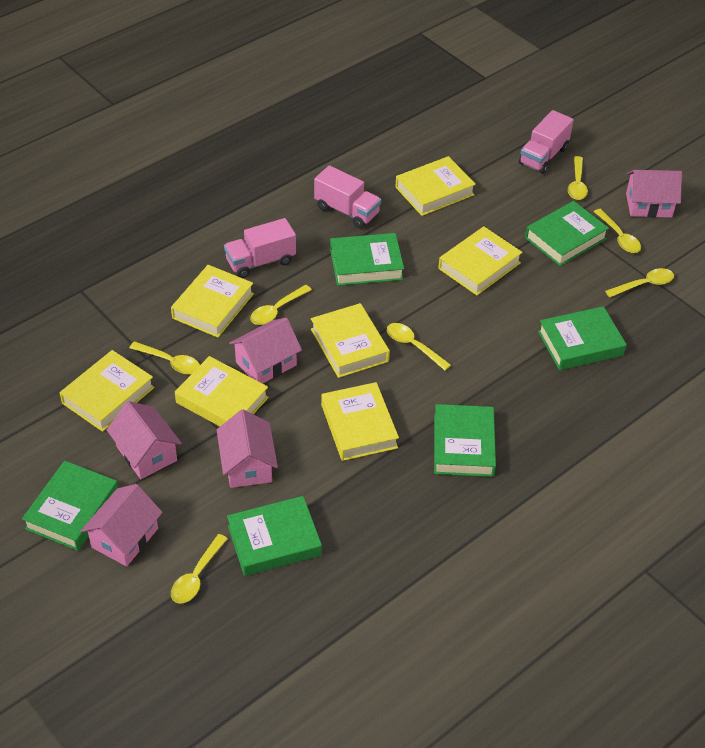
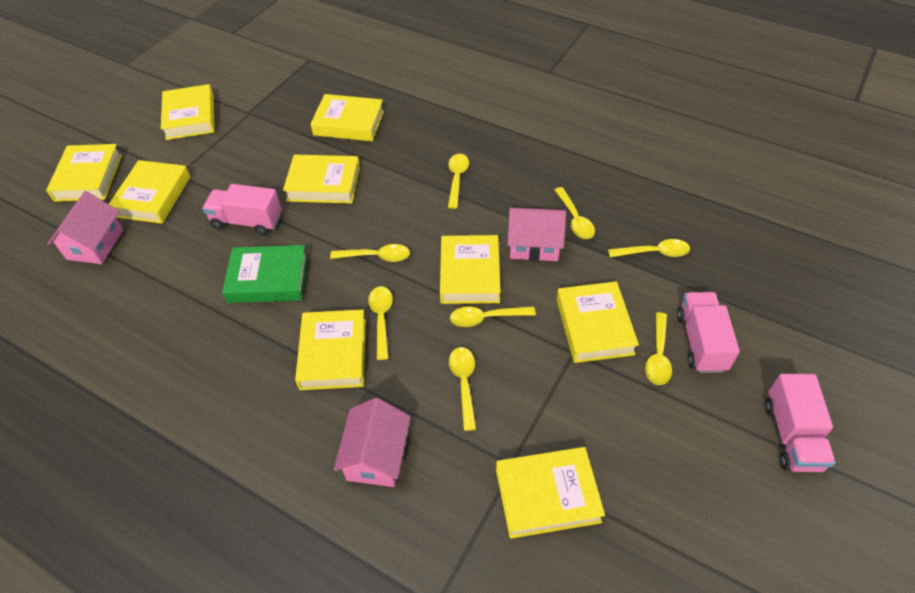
green book: 6 -> 1
pink house: 5 -> 3
yellow book: 7 -> 9
yellow spoon: 7 -> 8

